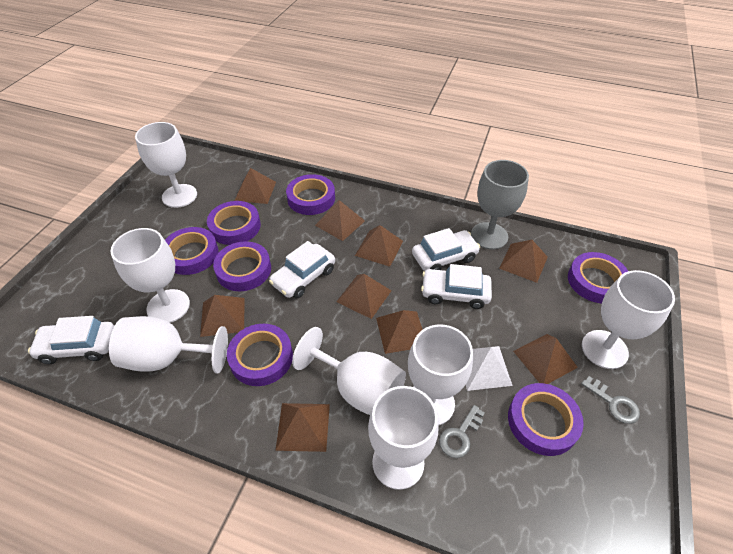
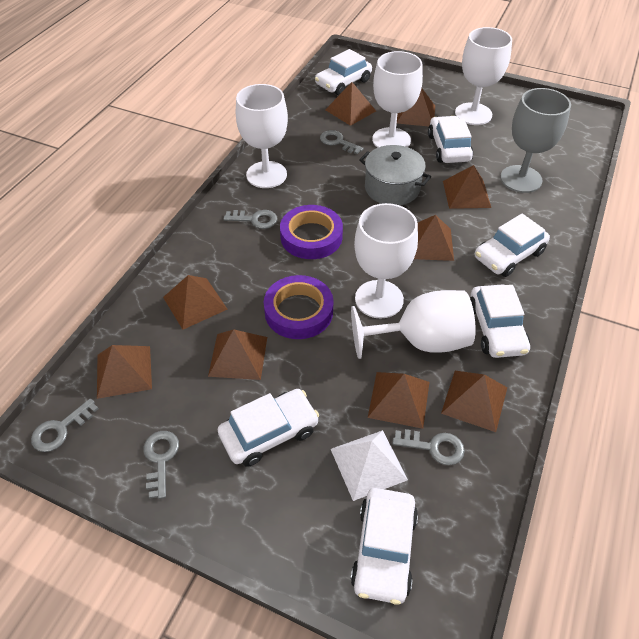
grey key: 2 -> 5
grey pot: 0 -> 1
purple tape: 7 -> 2
white car: 4 -> 6
white goblet: 7 -> 5

